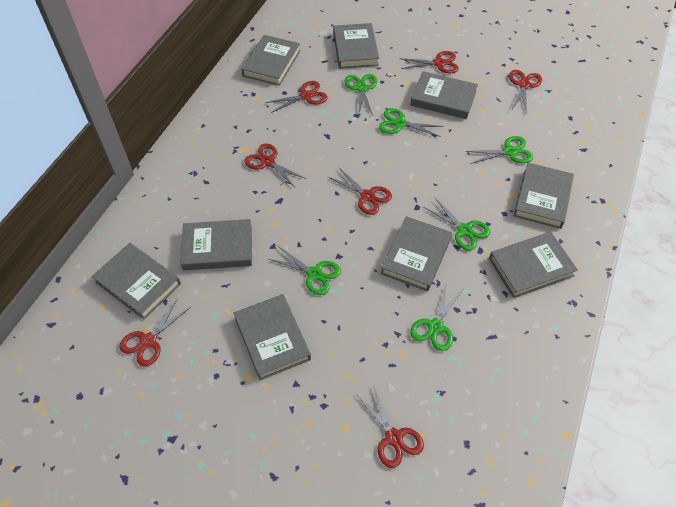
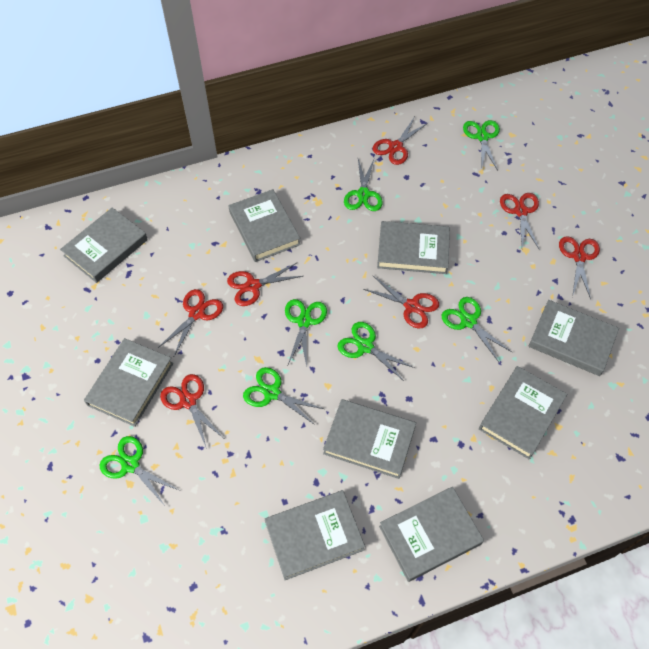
green scissors: 6 -> 7

